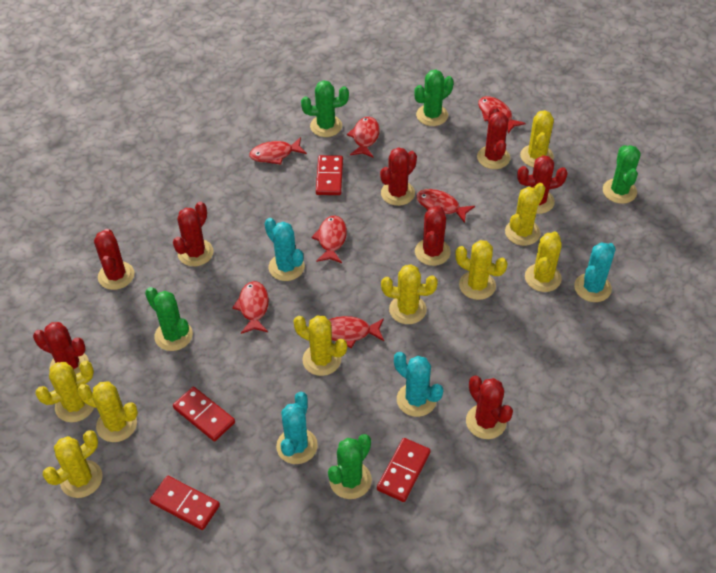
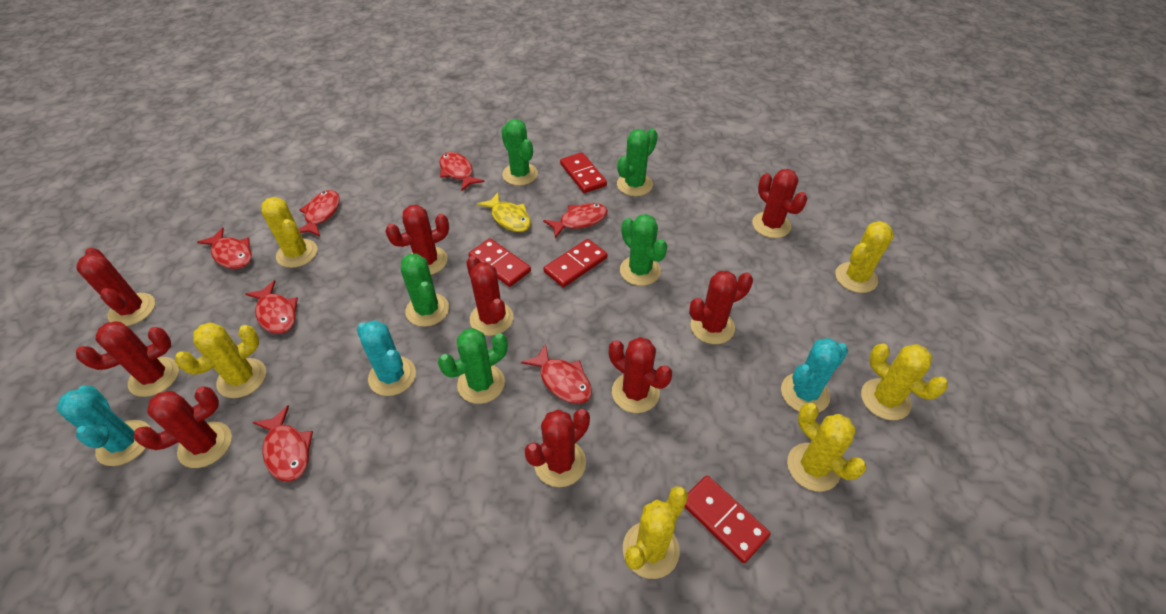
red cactus: 8 -> 9
turquoise cactus: 4 -> 3
yellow cactus: 9 -> 6
yellow fish: 0 -> 1

